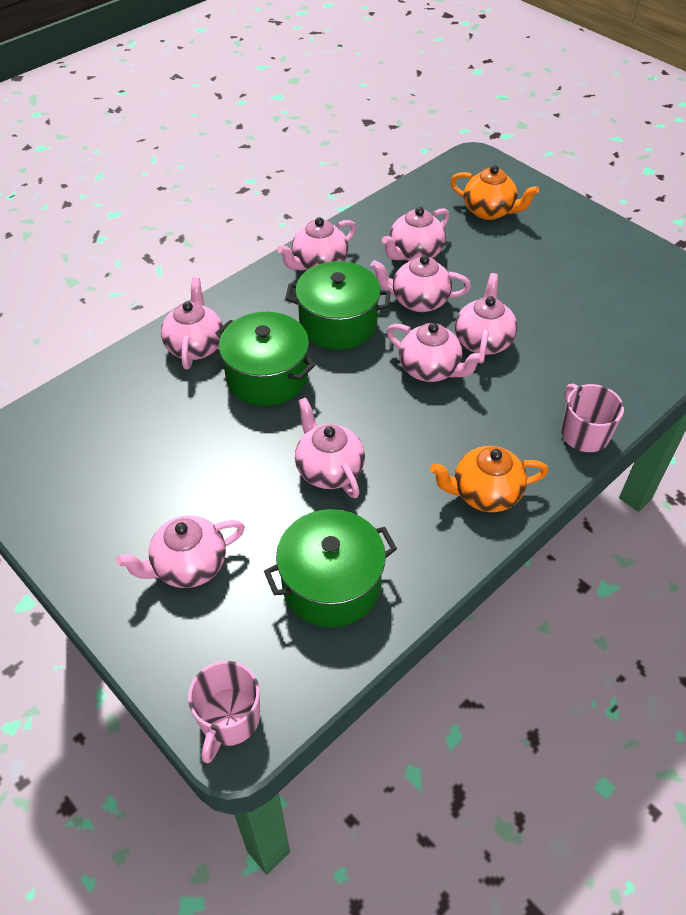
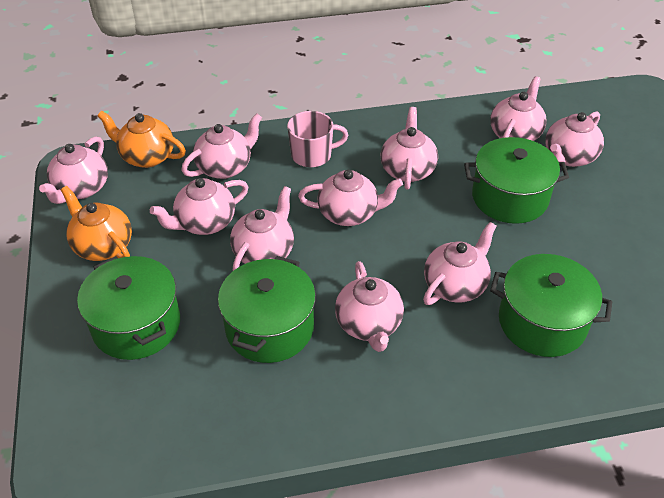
green pot: 3 -> 4
pink mug: 2 -> 1
pink teapot: 8 -> 10

